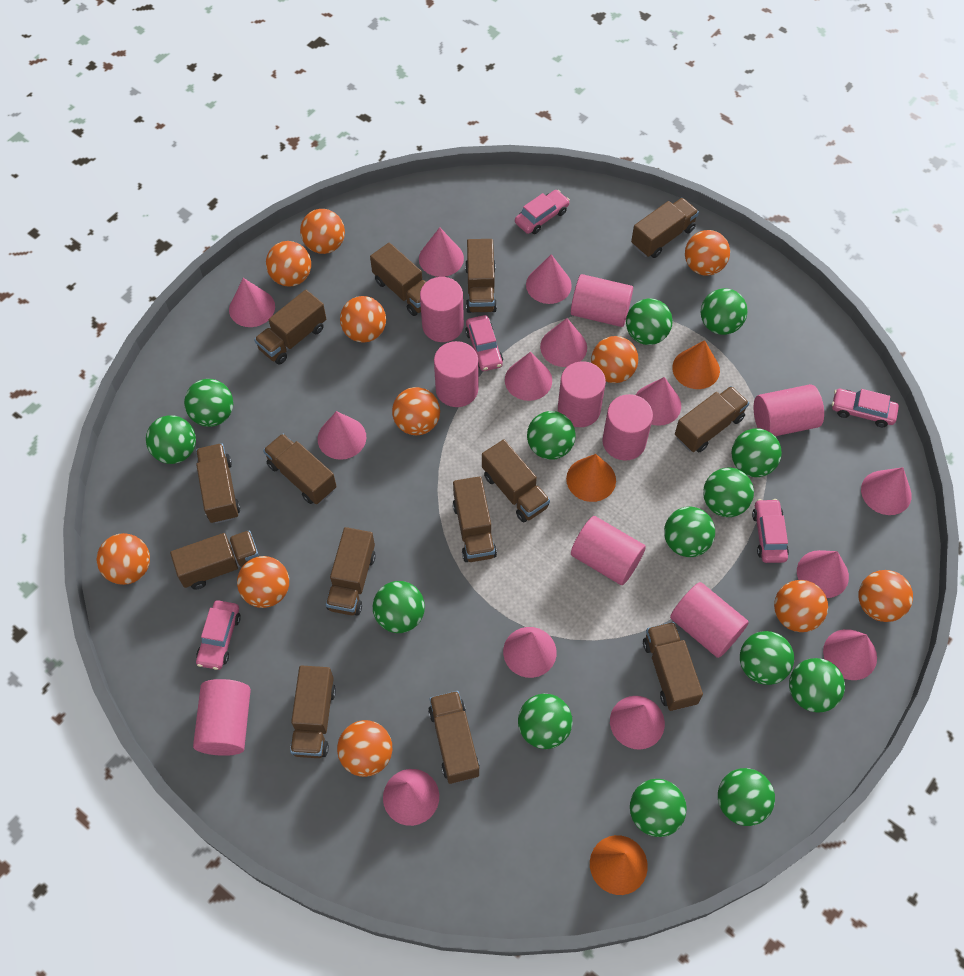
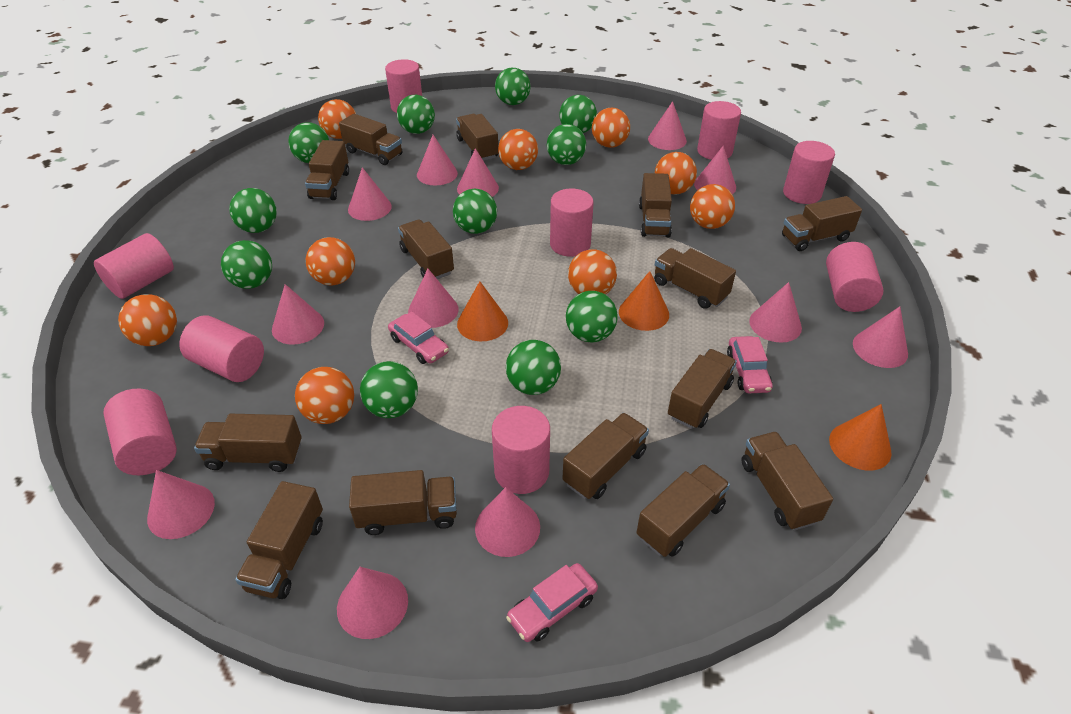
green ball: 14 -> 11
orange ball: 11 -> 9
pink car: 5 -> 3
pink cone: 13 -> 12

